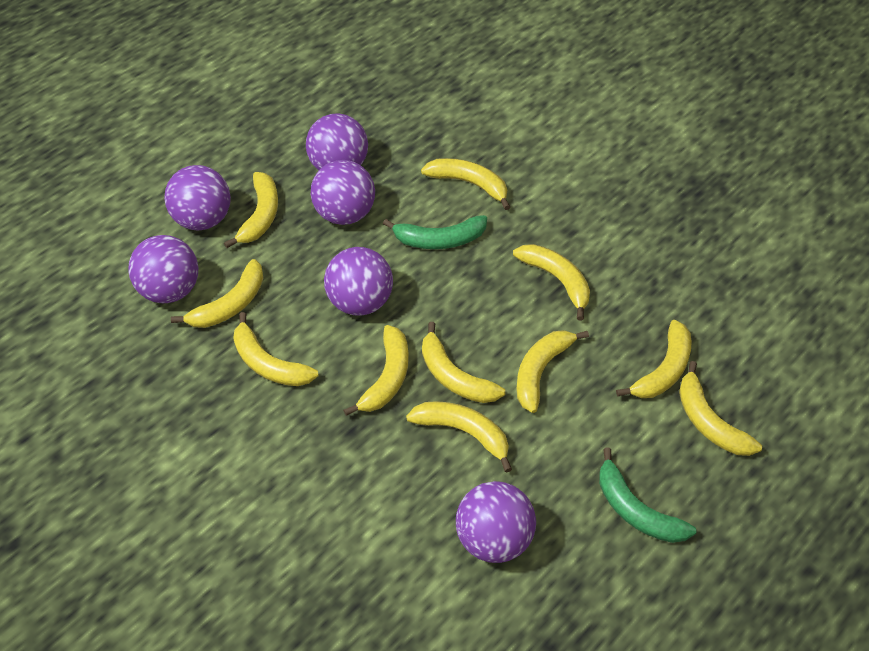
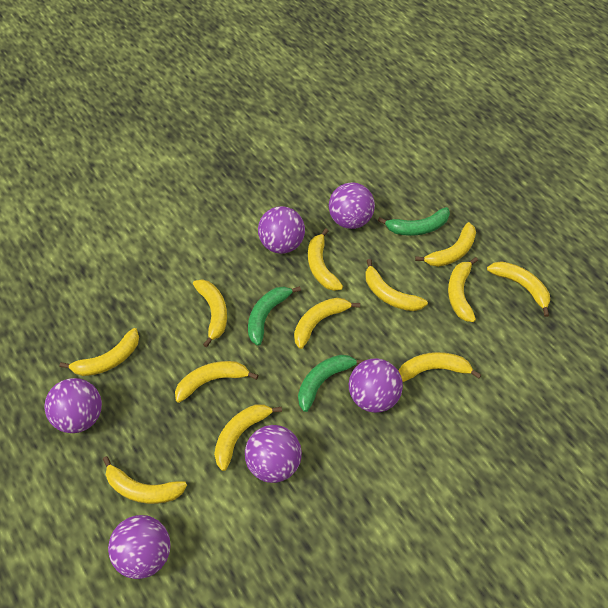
green banana: 2 -> 3
yellow banana: 11 -> 12

